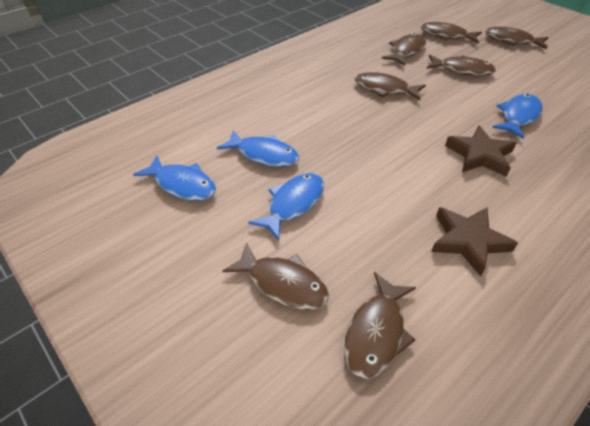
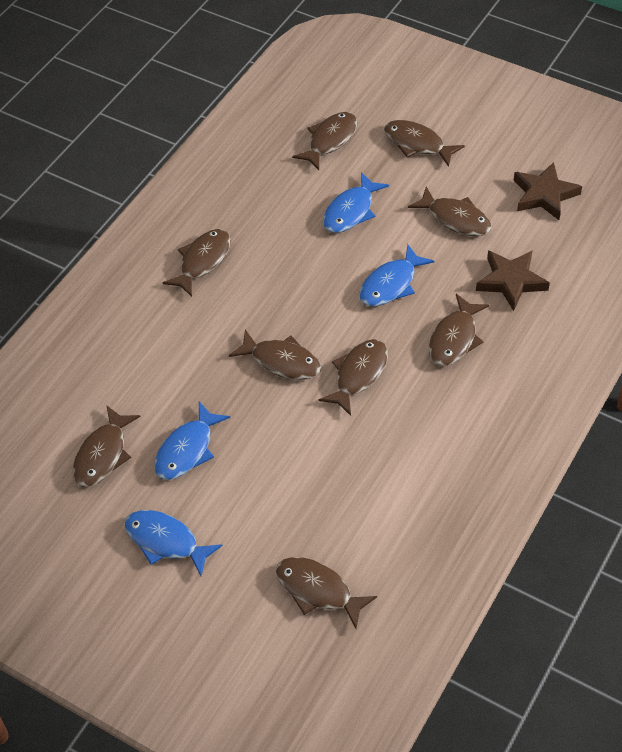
brown fish: 7 -> 9

